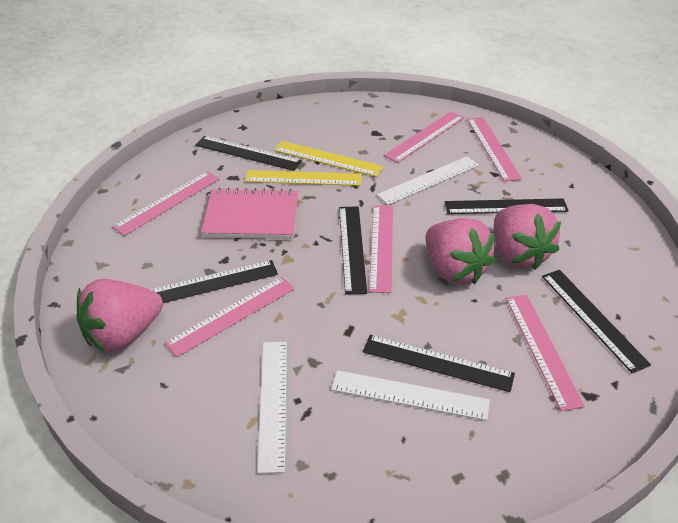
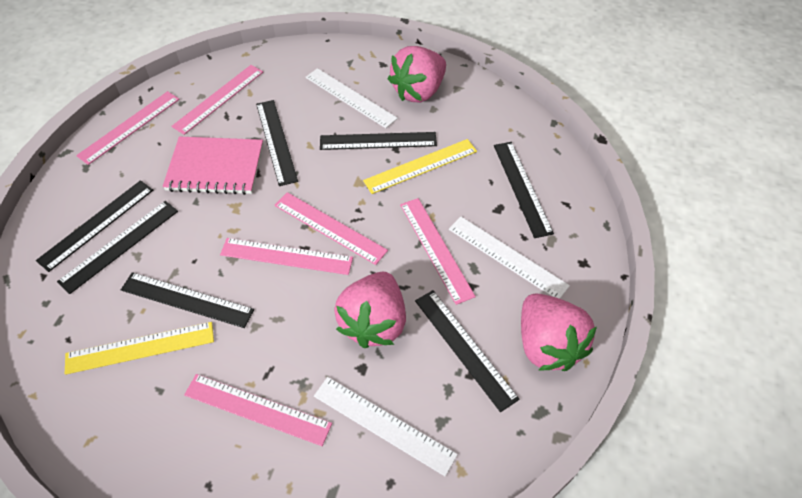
black ruler: 6 -> 7

